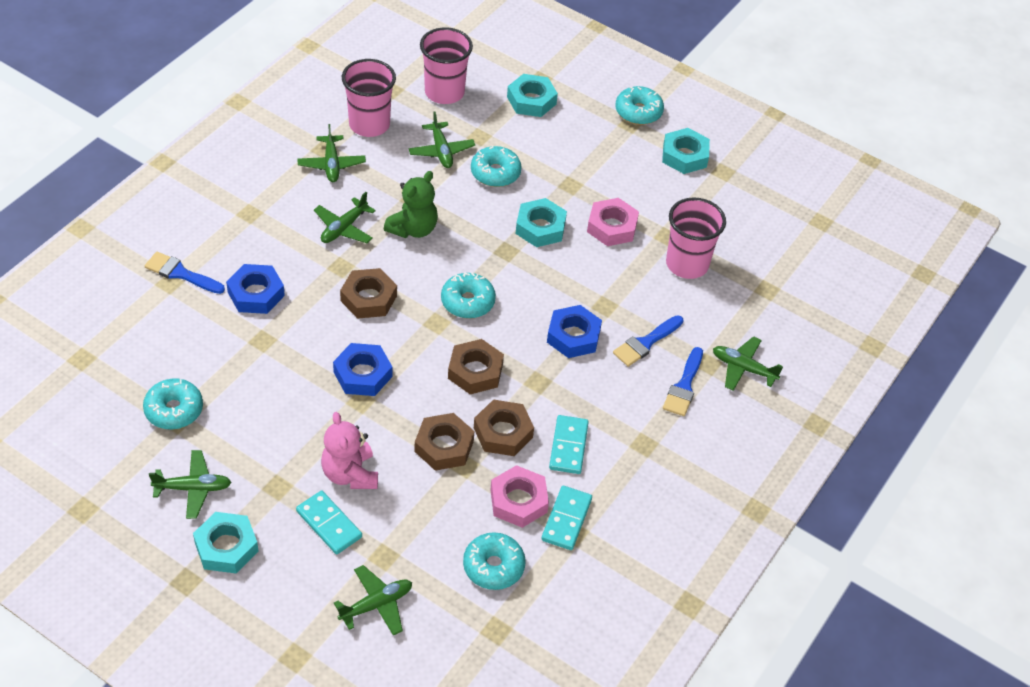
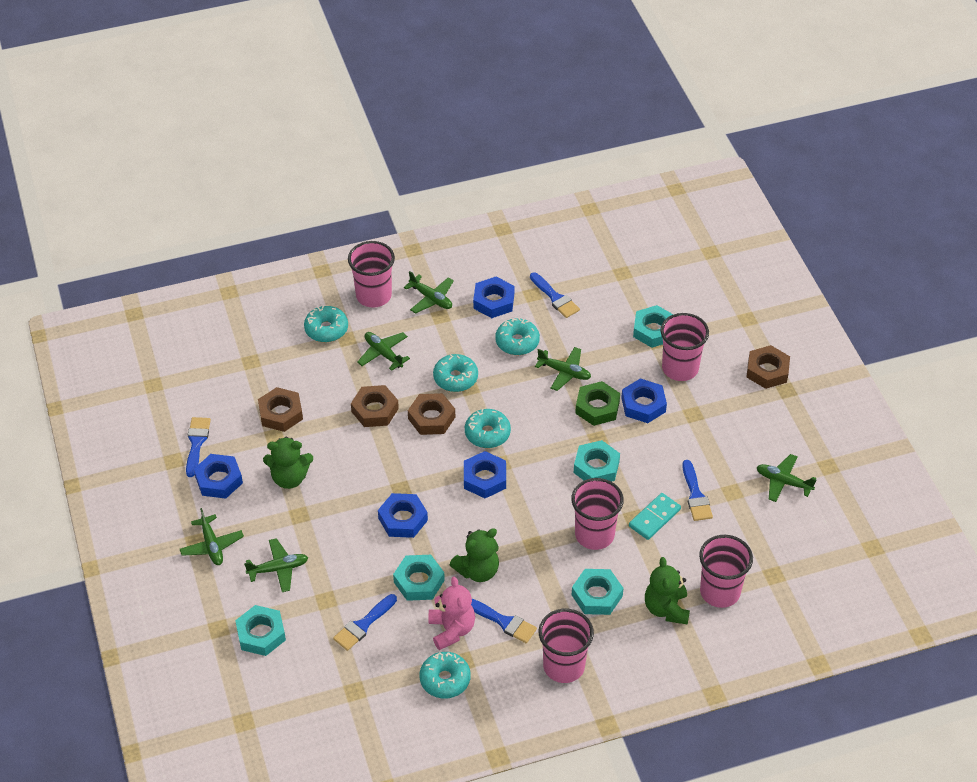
blue brush: 3 -> 5
blue nut: 3 -> 5
green nut: 0 -> 1
green teddy bear: 1 -> 3
pink cup: 3 -> 5
pink nut: 2 -> 0
turquoise domino: 3 -> 1
turquoise nut: 4 -> 5

